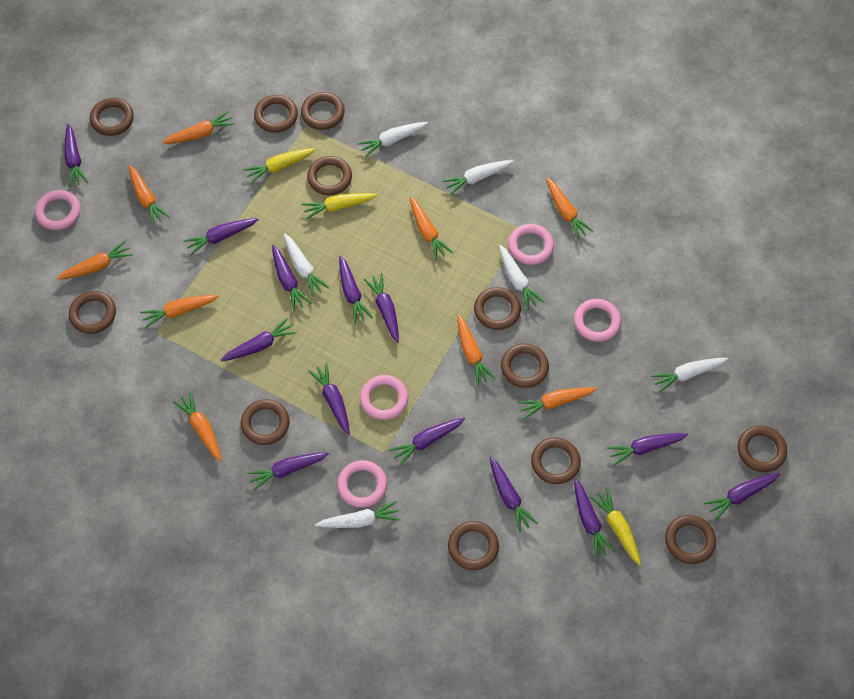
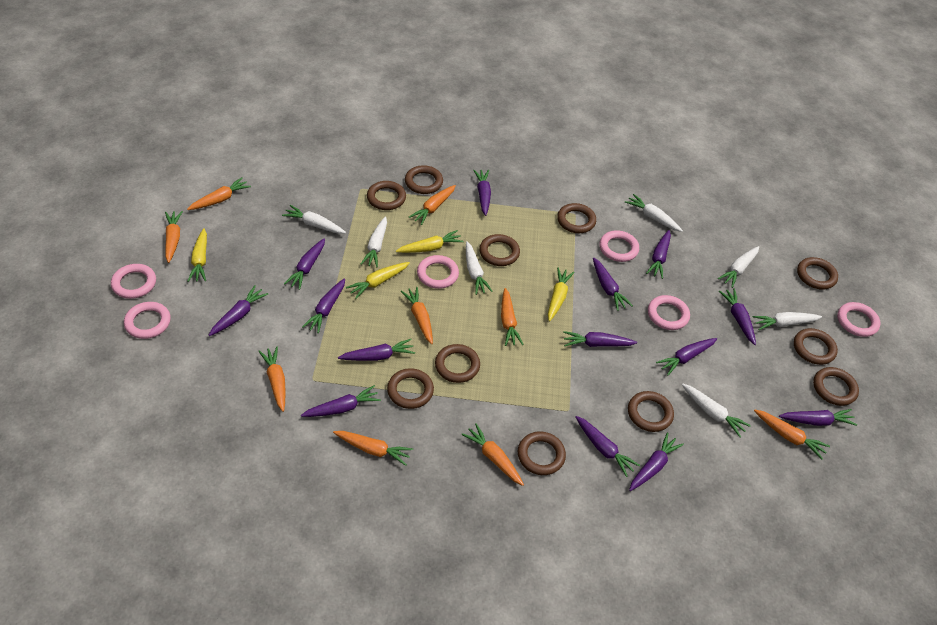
brown ring: 12 -> 11
pink ring: 5 -> 6
purple carrot: 13 -> 14
white carrot: 6 -> 7
yellow carrot: 3 -> 4

